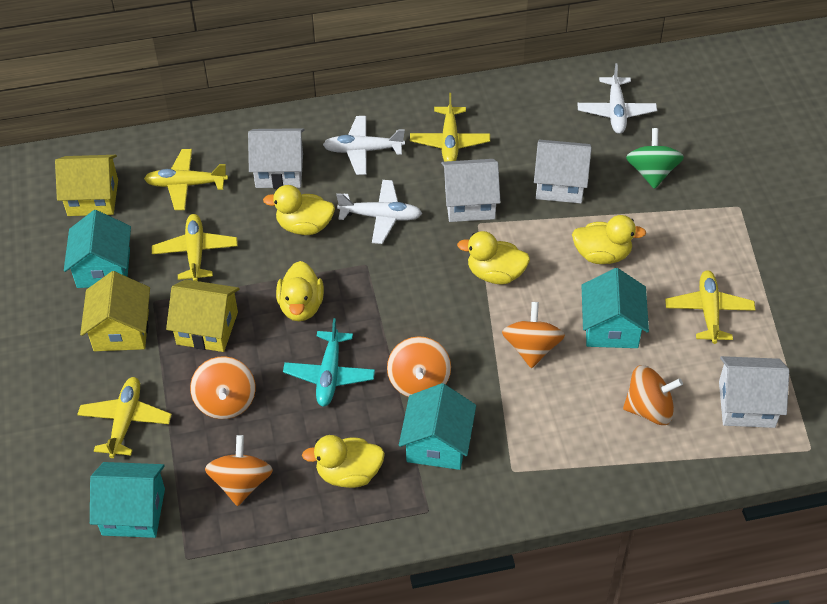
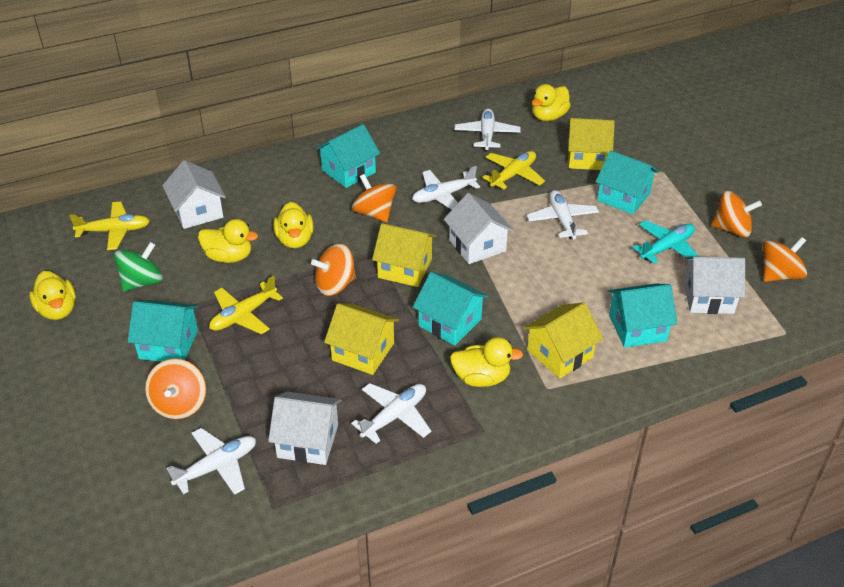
turquoise house: 4 -> 5
white plane: 3 -> 5
yellow house: 3 -> 4
yellow plane: 5 -> 3

